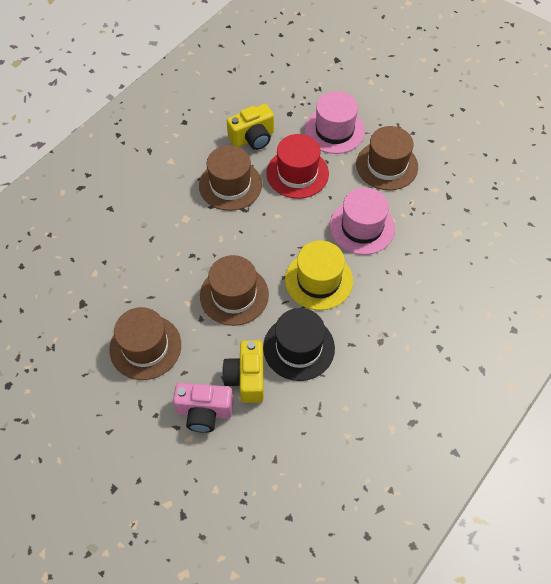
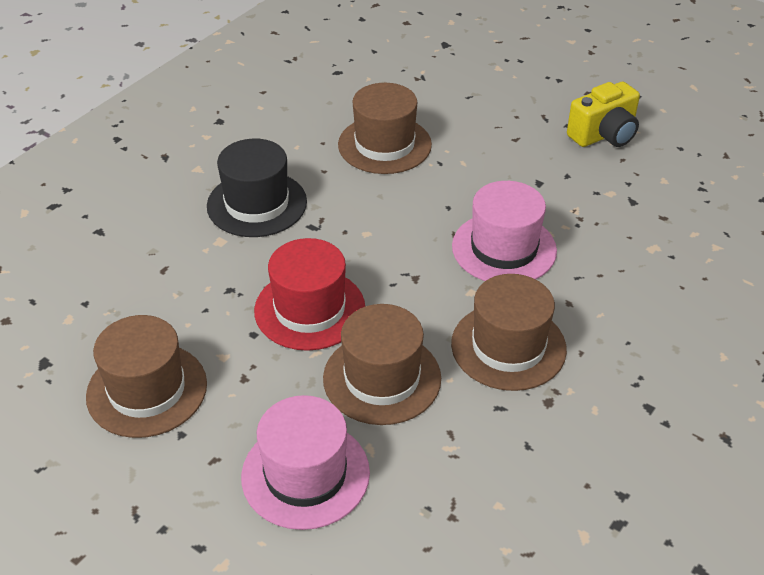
pink camera: 1 -> 0
yellow camera: 2 -> 1
yellow hat: 1 -> 0

